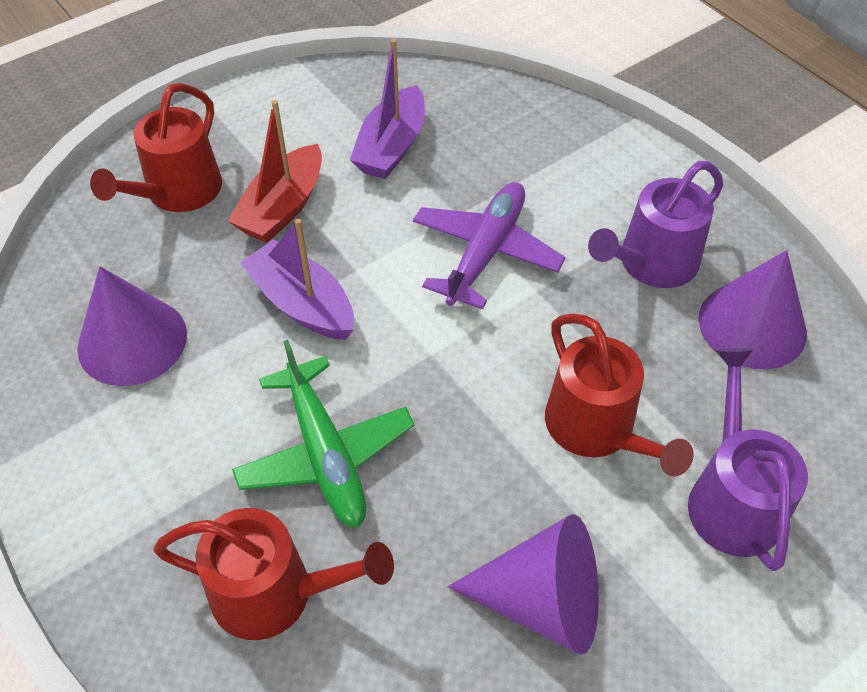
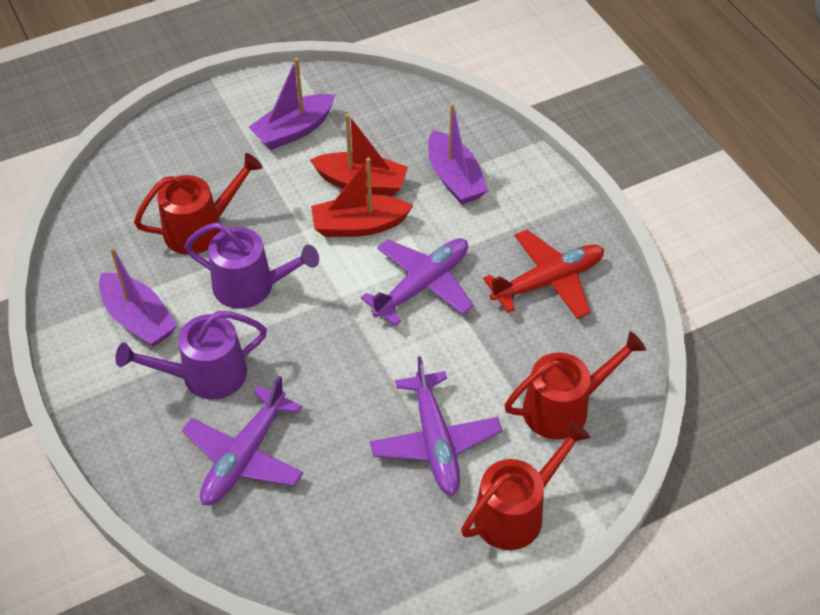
green plane: 1 -> 0
purple boat: 2 -> 3
purple cone: 3 -> 0
purple plane: 1 -> 3
red boat: 1 -> 2
red plane: 0 -> 1

